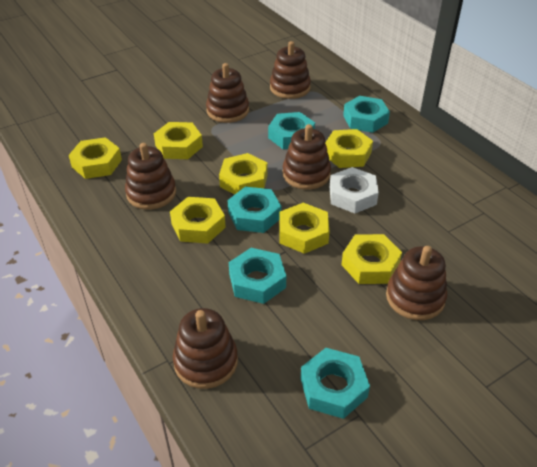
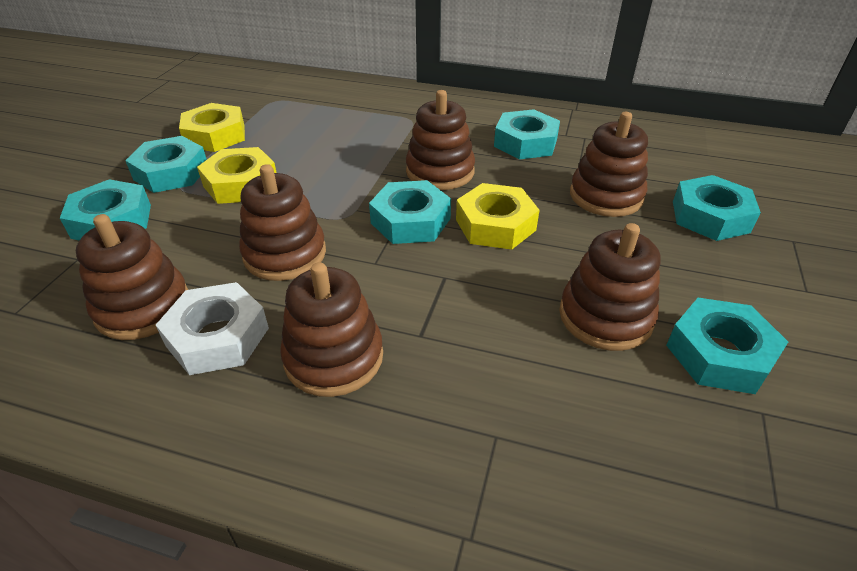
turquoise nut: 5 -> 6
yellow nut: 7 -> 3

